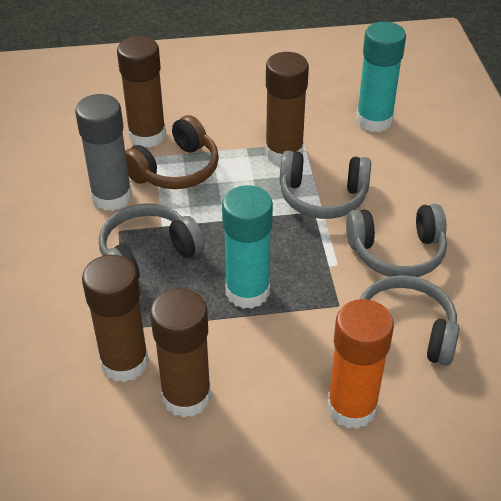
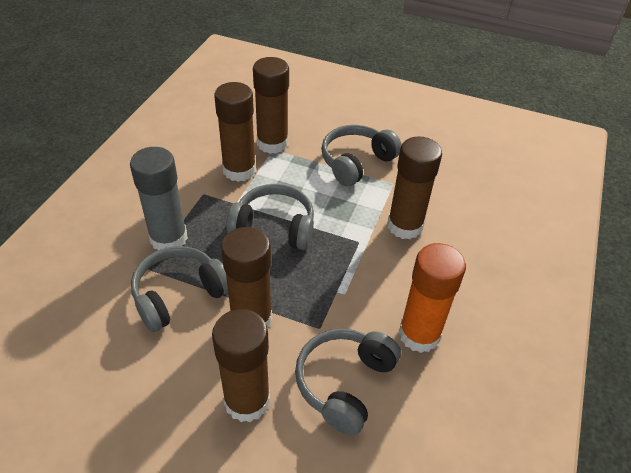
brown glue stick: 4 -> 5
brown headphones: 1 -> 0
turquoise glue stick: 2 -> 0

